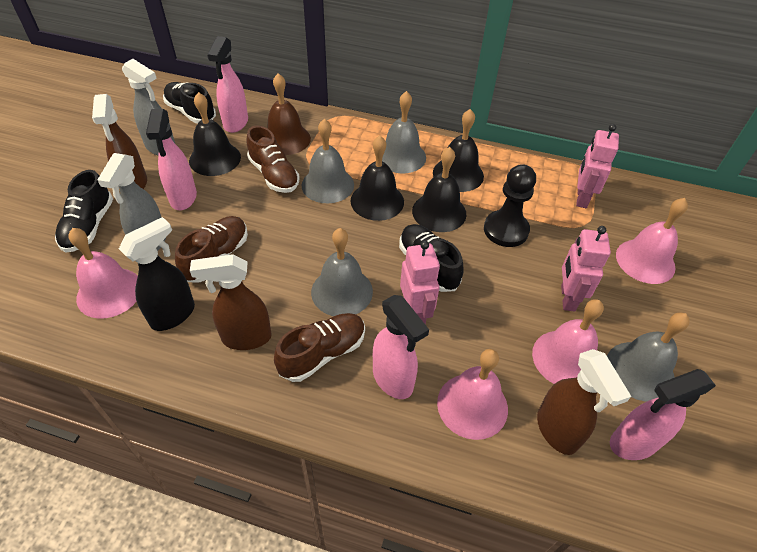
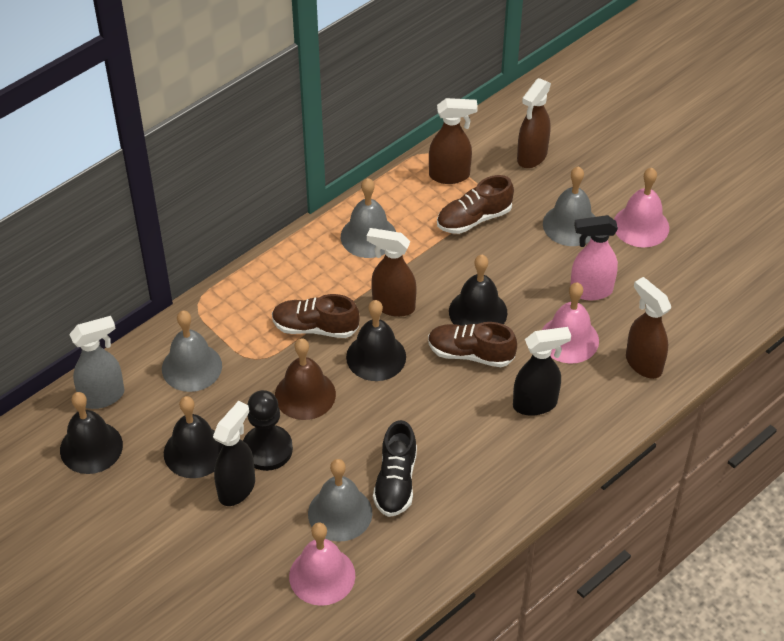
black shoe: 3 -> 1
black spray bottle: 1 -> 2
brown spray bottle: 3 -> 4
grey spray bottle: 2 -> 1
pink bell: 4 -> 3
pink robot: 3 -> 0
pink spray bottle: 4 -> 1

